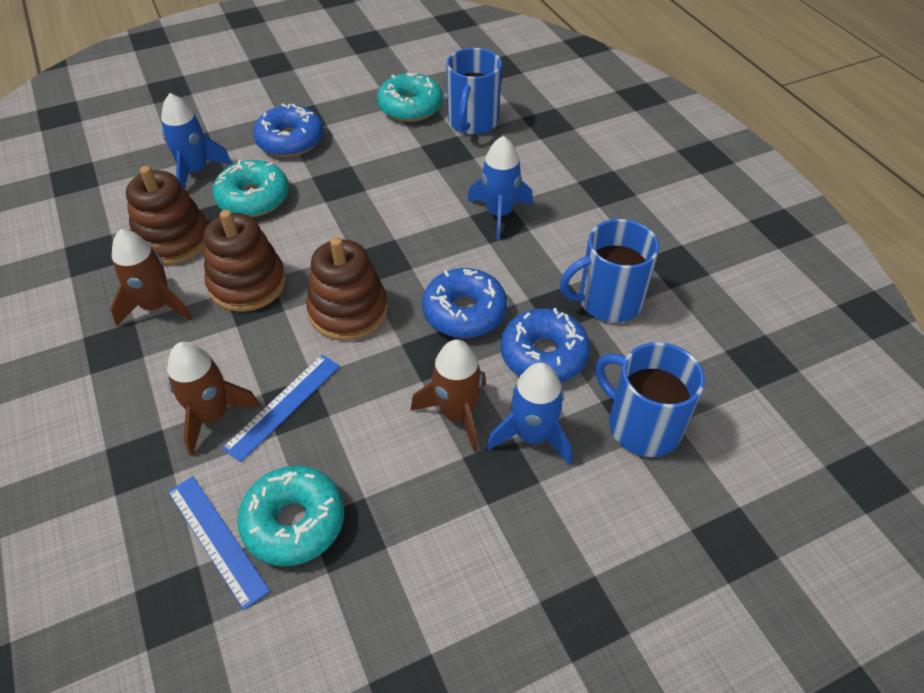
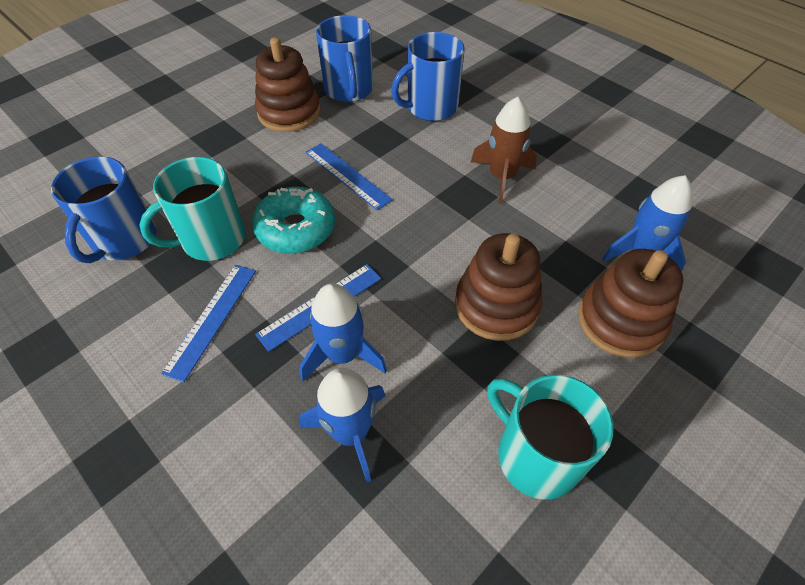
blue donut: 3 -> 0
blue ruler: 2 -> 3
brown rocket: 3 -> 1
turquoise donut: 3 -> 1
turquoise mug: 0 -> 2

